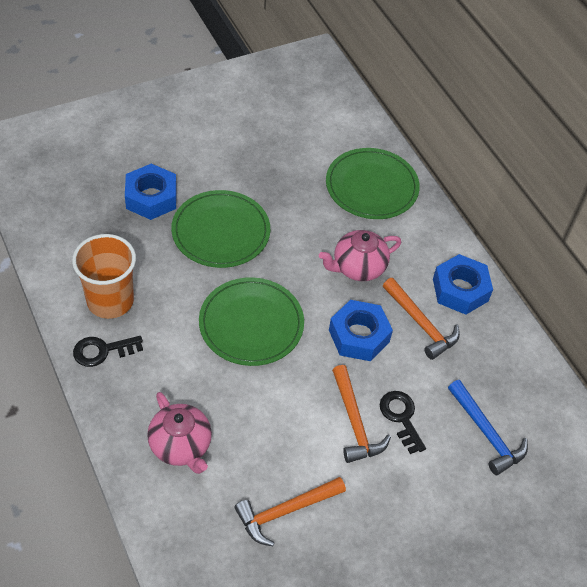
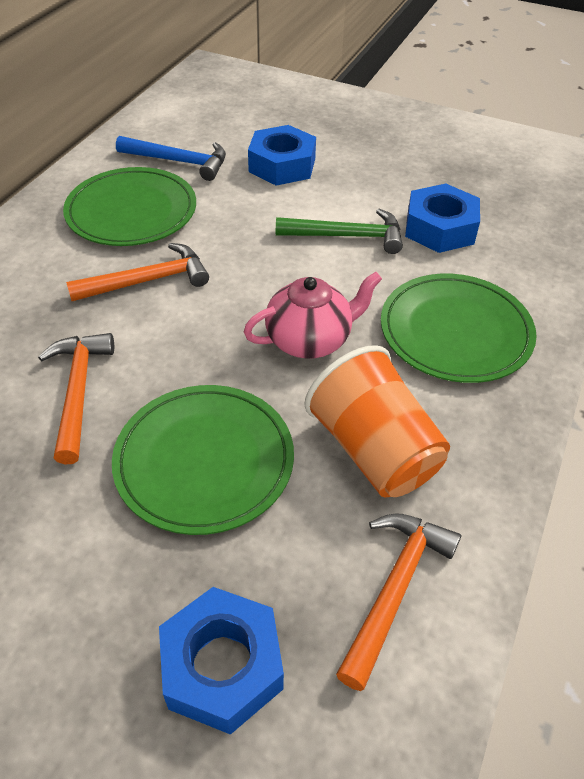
black key: 2 -> 0
green hammer: 0 -> 1
pink teapot: 2 -> 1

